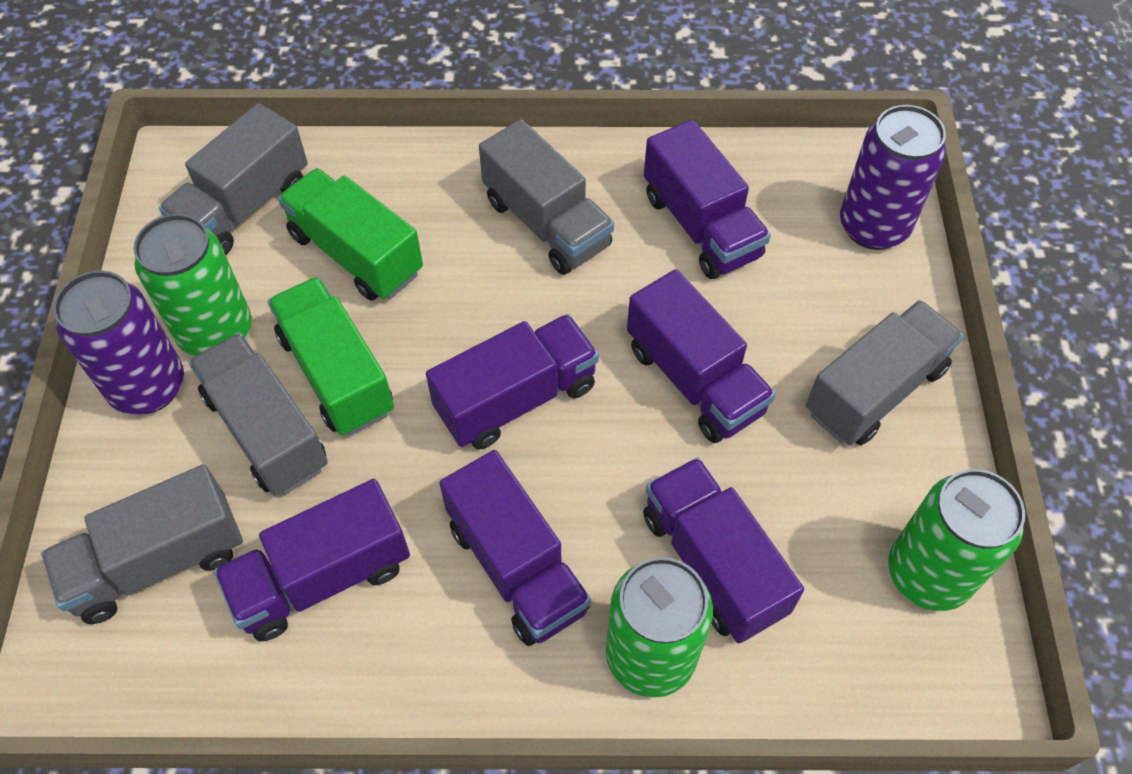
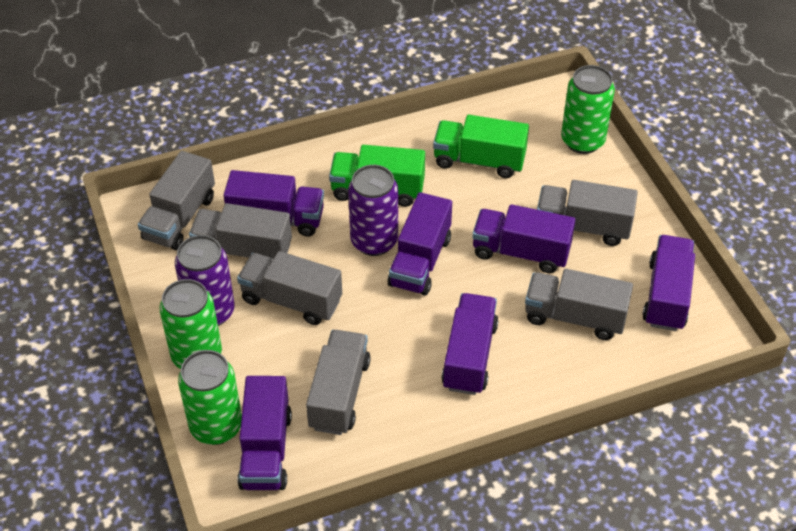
grey truck: 5 -> 6

